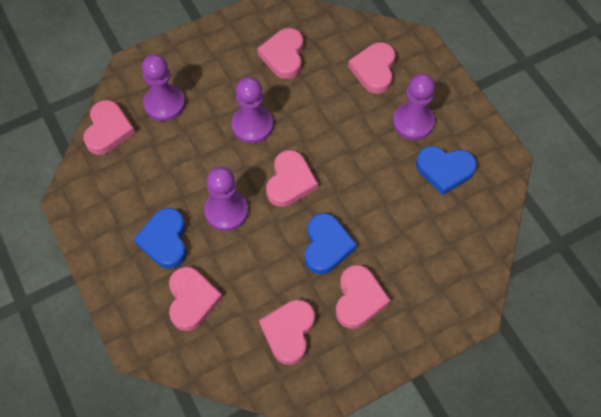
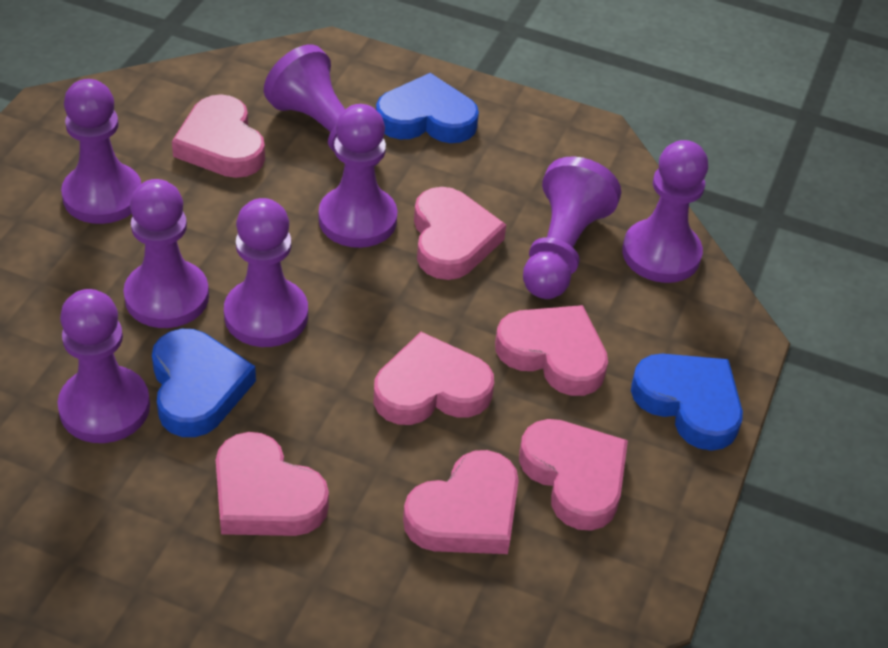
purple pawn: 4 -> 8

